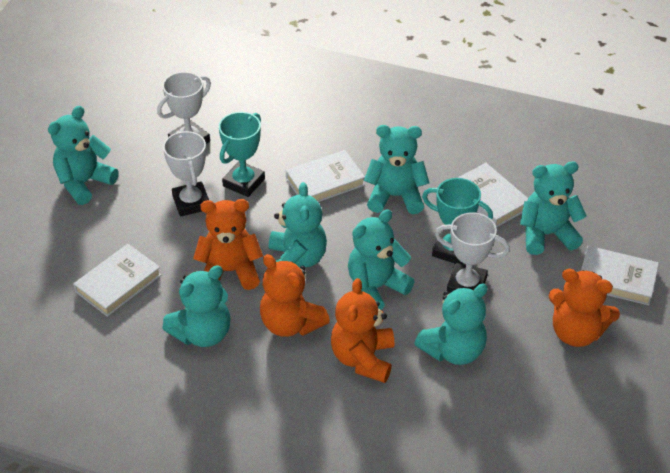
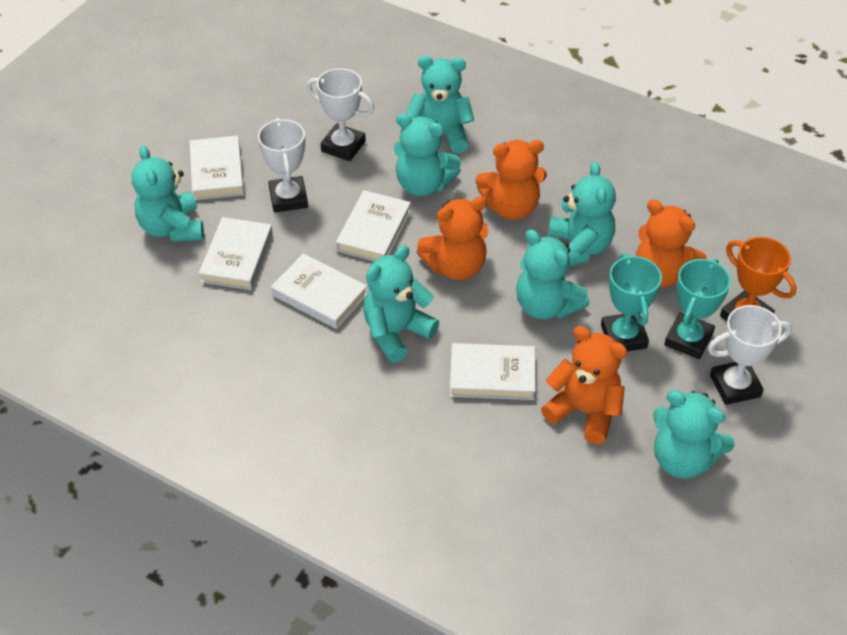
orange trophy: 0 -> 1
white book: 4 -> 5

